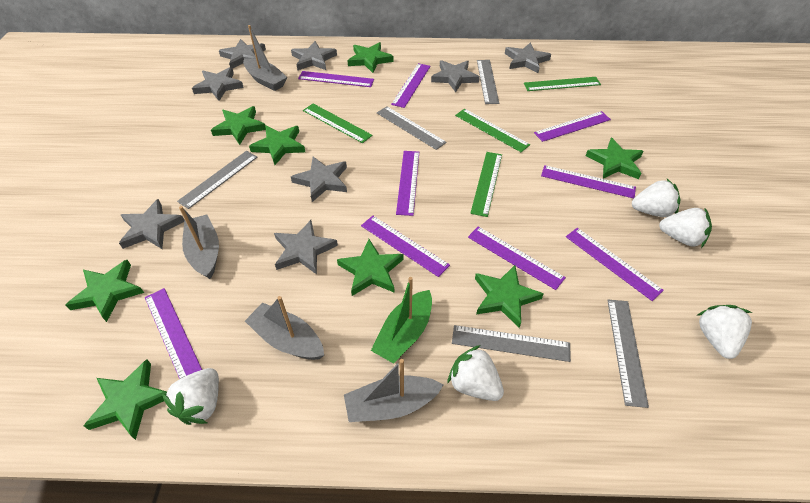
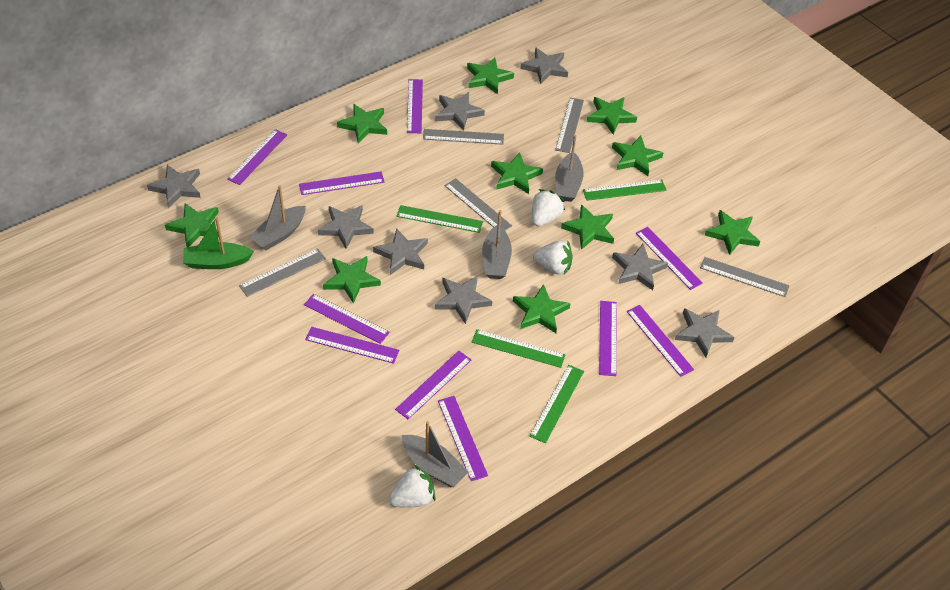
green star: 8 -> 10
purple ruler: 9 -> 10
white strawberry: 5 -> 3

